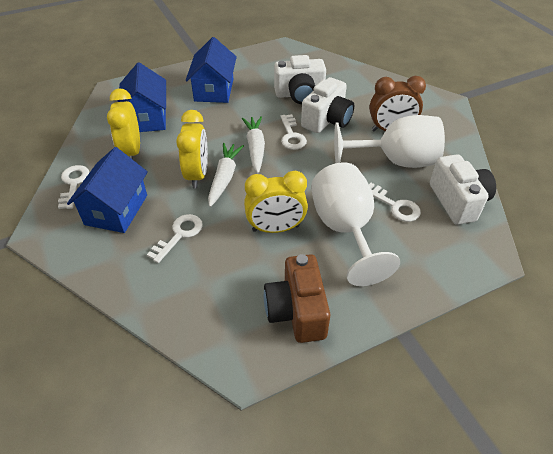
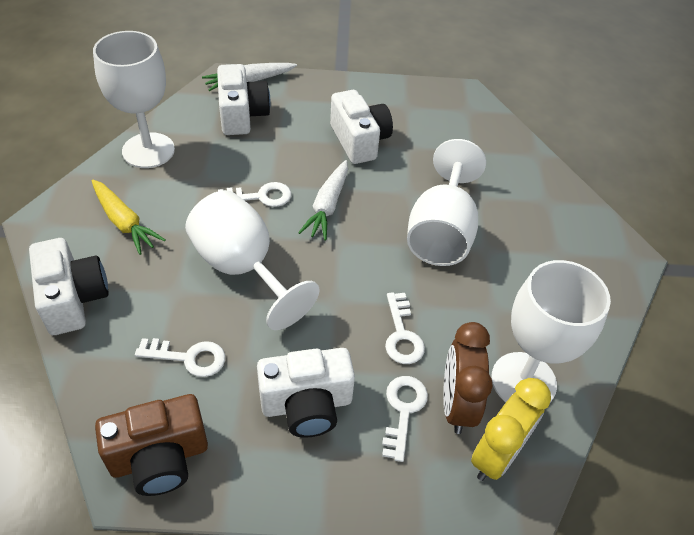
blue house: 3 -> 0
white camera: 3 -> 4
white goblet: 2 -> 4
yellow carrot: 0 -> 1
yellow clock: 3 -> 1

